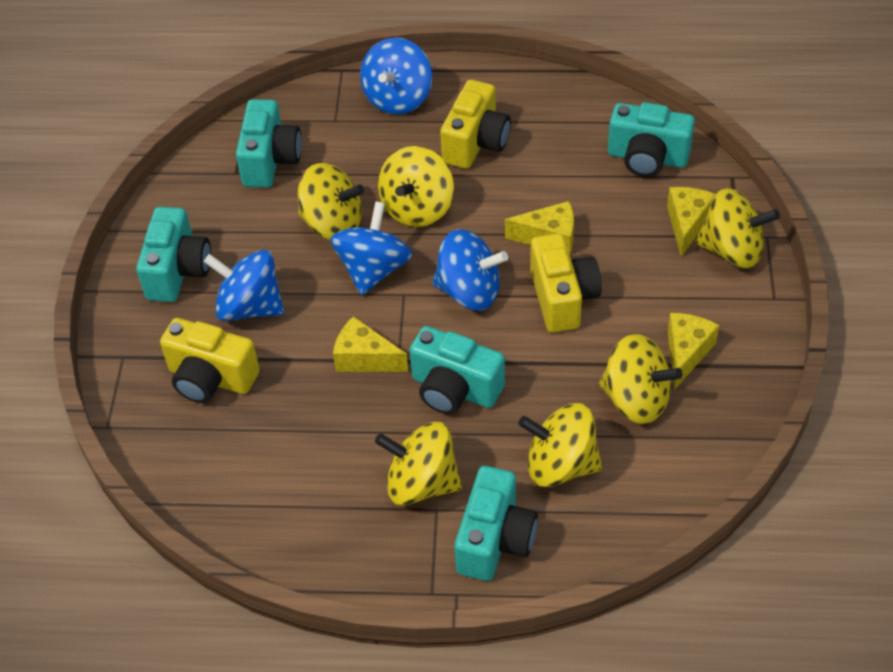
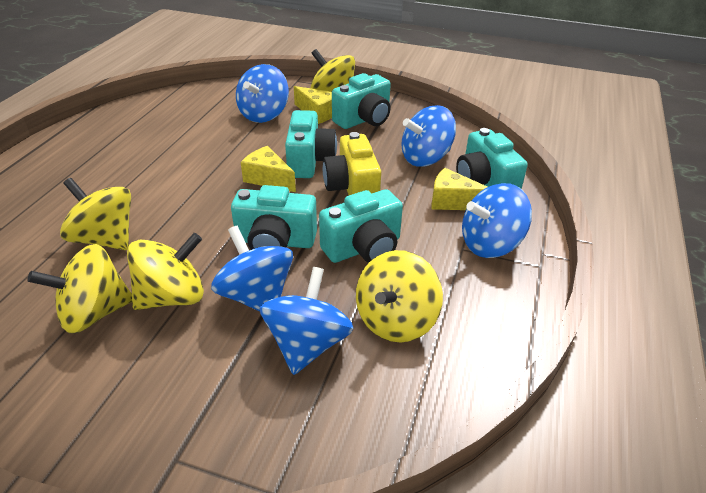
blue spinning top: 4 -> 5
yellow camera: 3 -> 1
yellow cheese: 4 -> 3
yellow spinning top: 6 -> 5

